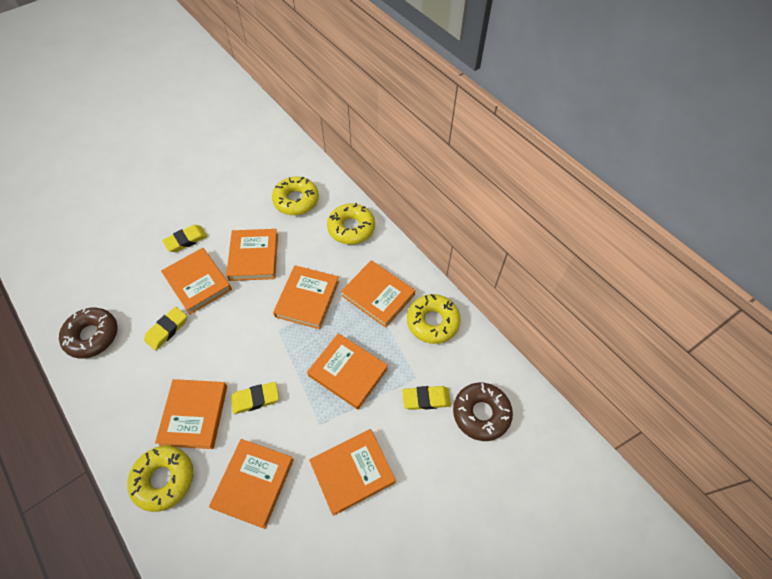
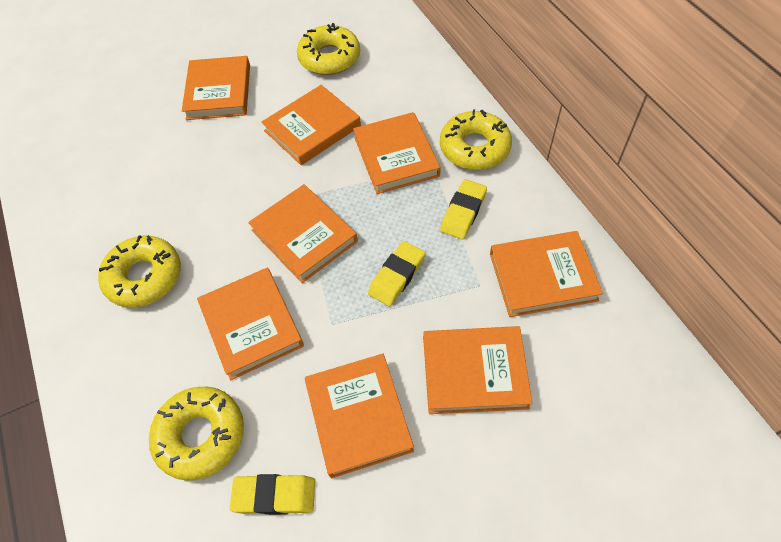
brown donut: 2 -> 0
yellow eraser: 4 -> 3

